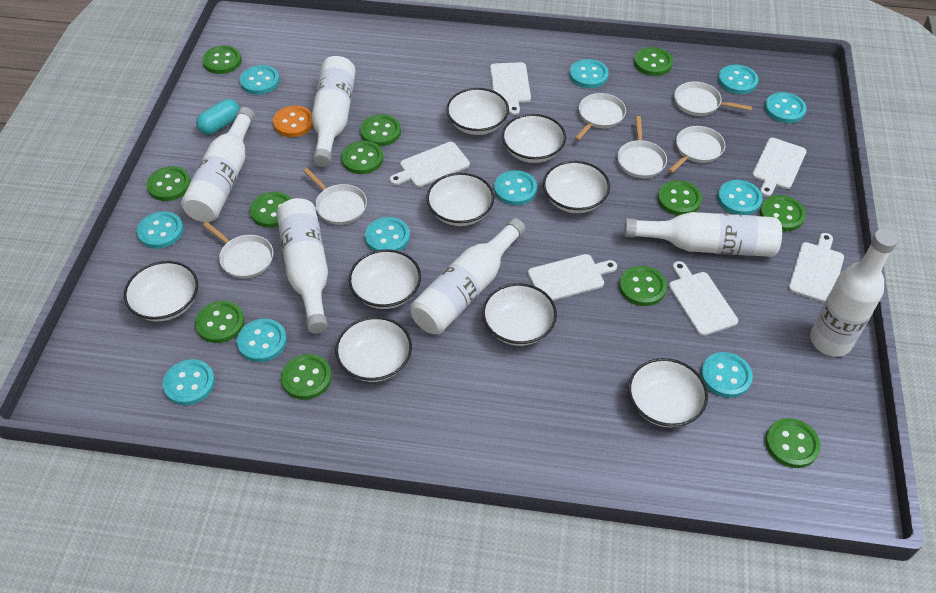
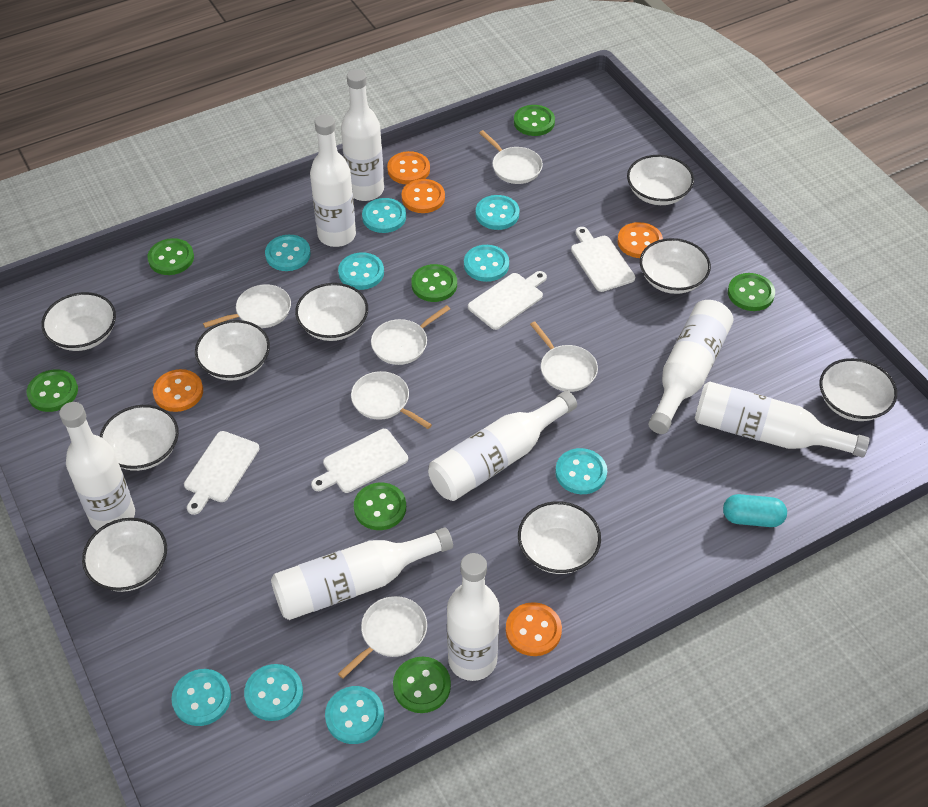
green button: 12 -> 7
orange button: 1 -> 5
turquoise button: 11 -> 9
white bottle: 6 -> 8
white cutting board: 6 -> 4

